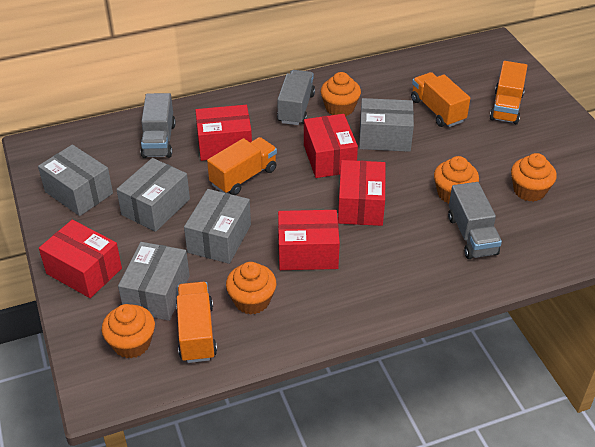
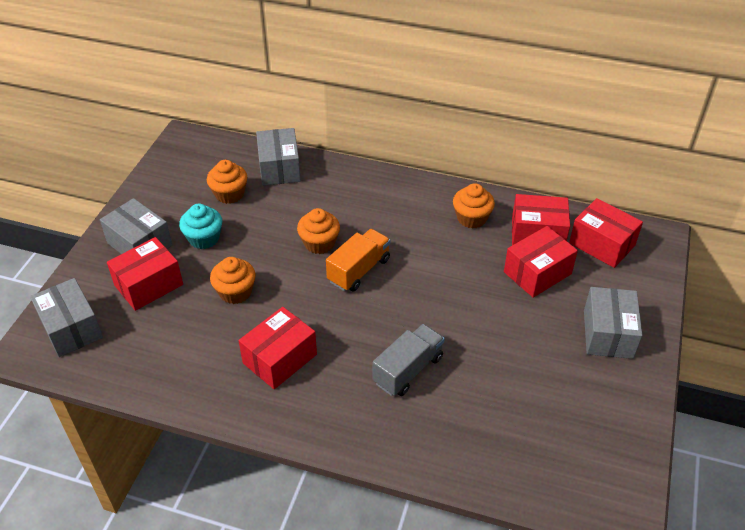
grey box: 5 -> 4
grey truck: 3 -> 1
orange cupcake: 5 -> 4
orange truck: 4 -> 1
turquoise cupcake: 0 -> 1

